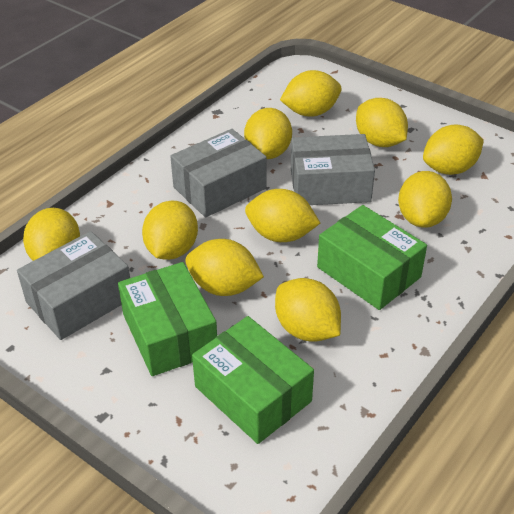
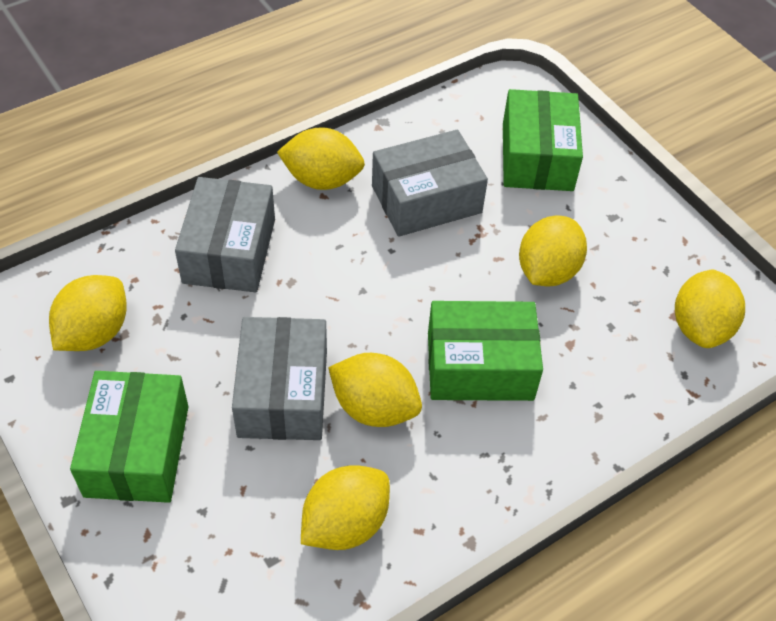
yellow lemon: 10 -> 6

